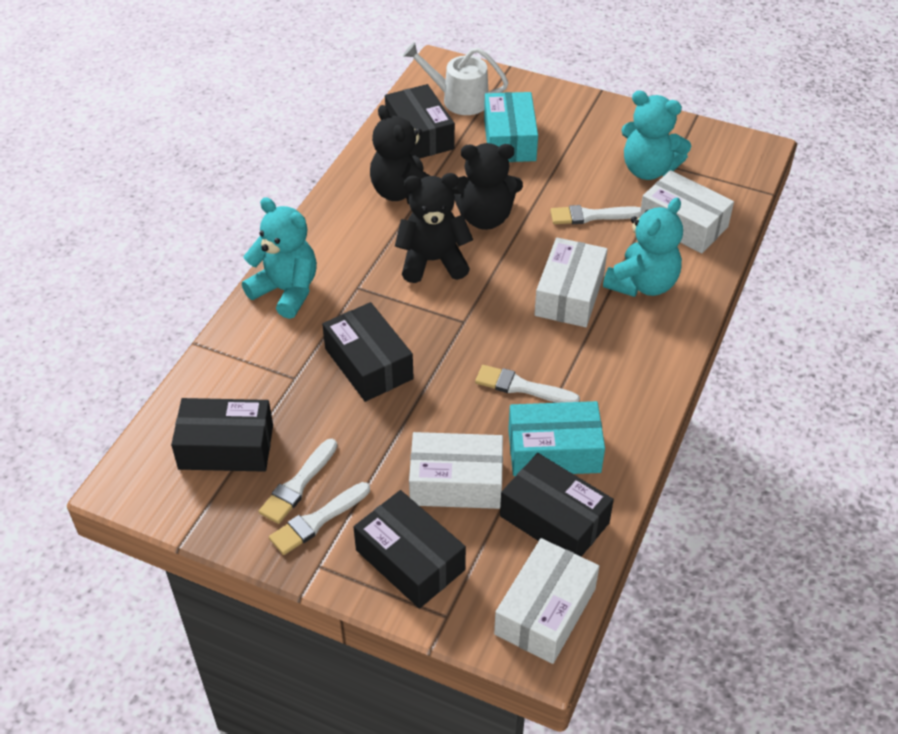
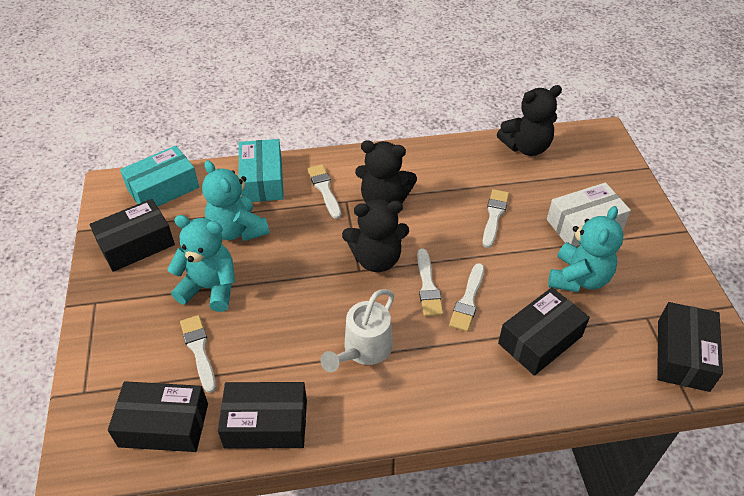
white box: 4 -> 1
white brush: 4 -> 5

